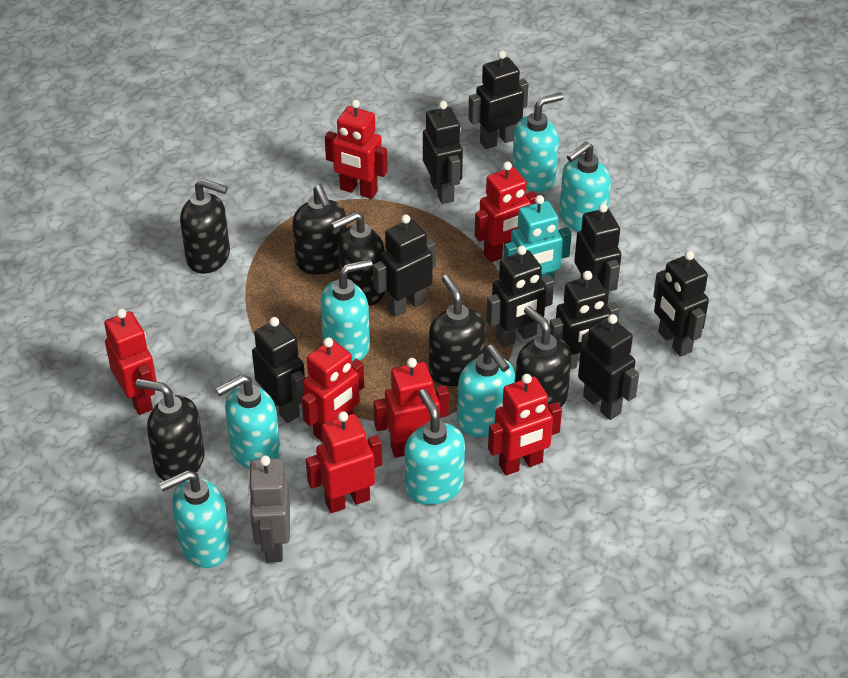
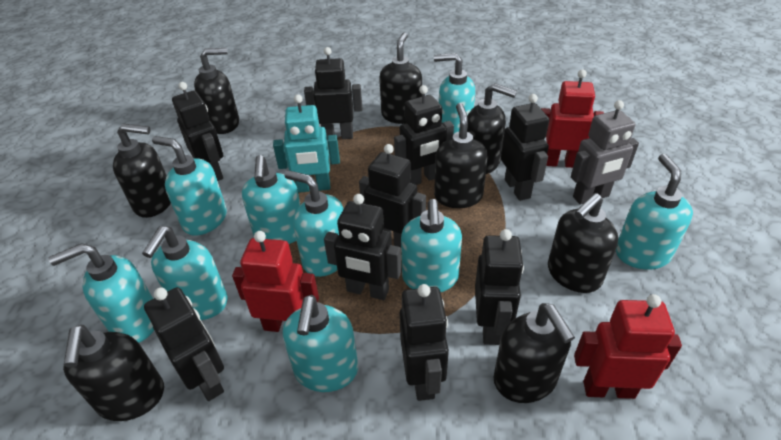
black soap dispenser: 6 -> 8
red robot: 7 -> 3
turquoise soap dispenser: 7 -> 9

